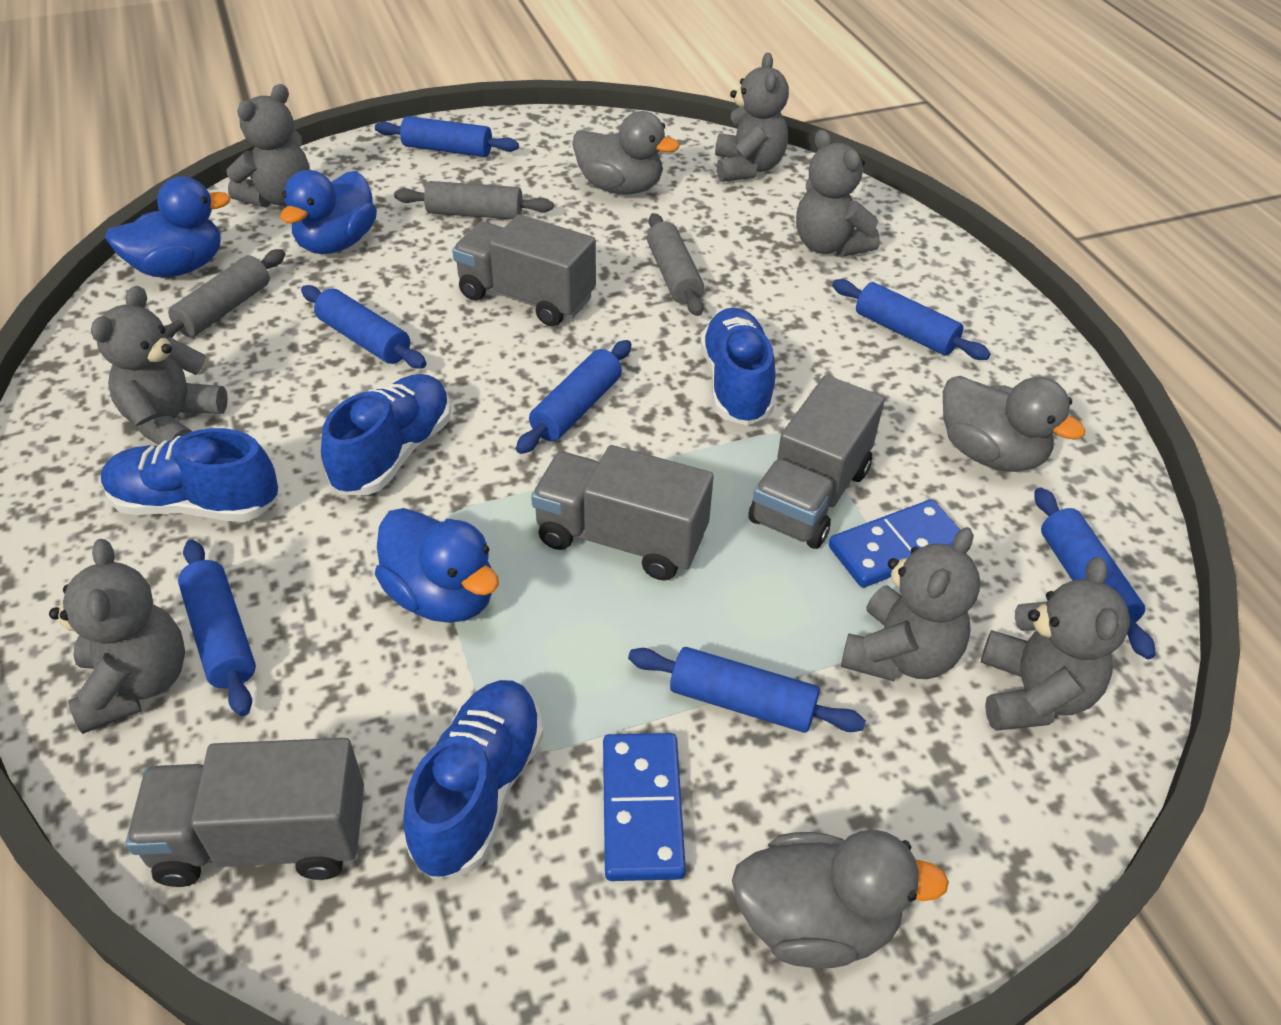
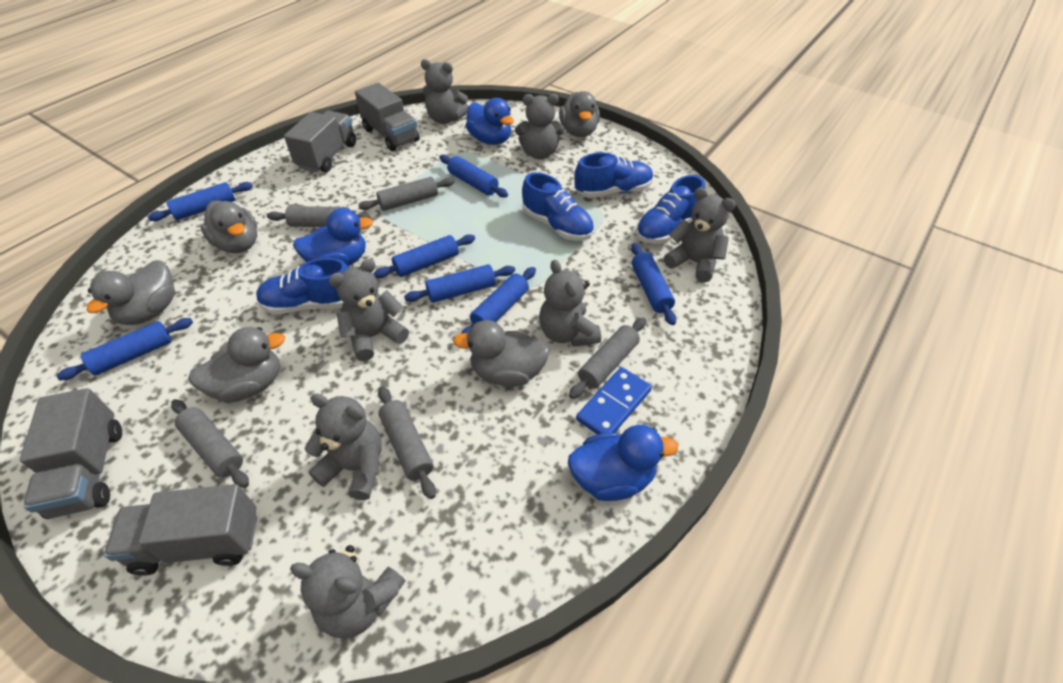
blue domino: 2 -> 1
grey duck: 3 -> 5
grey rolling pin: 3 -> 5

